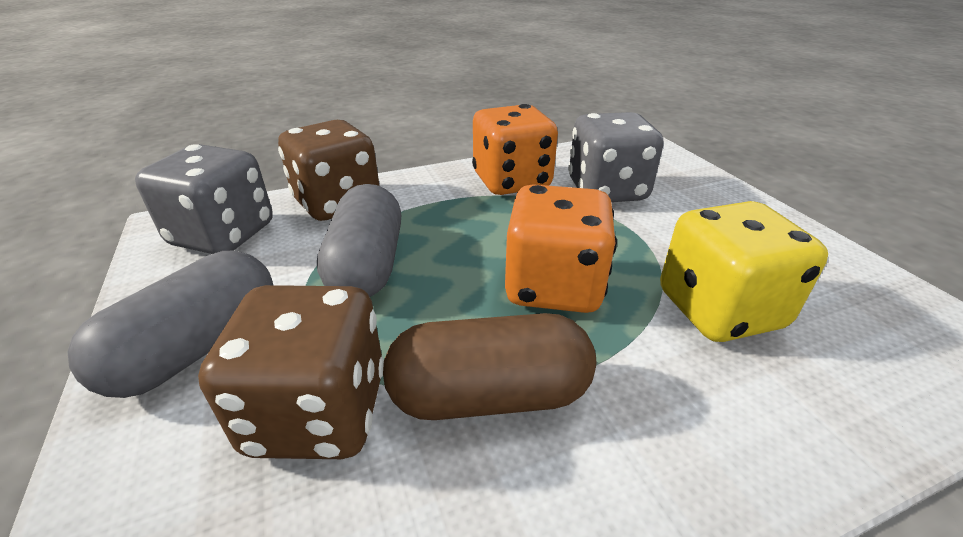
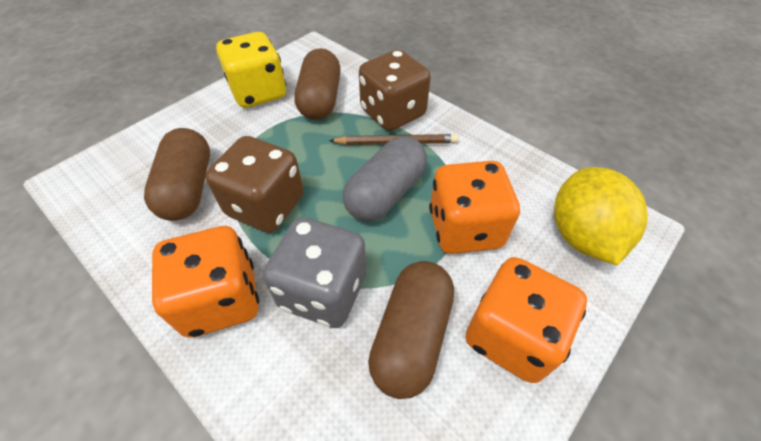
brown capsule: 1 -> 3
brown pencil: 0 -> 1
grey capsule: 2 -> 1
grey dice: 2 -> 1
orange dice: 2 -> 3
yellow lemon: 0 -> 1

